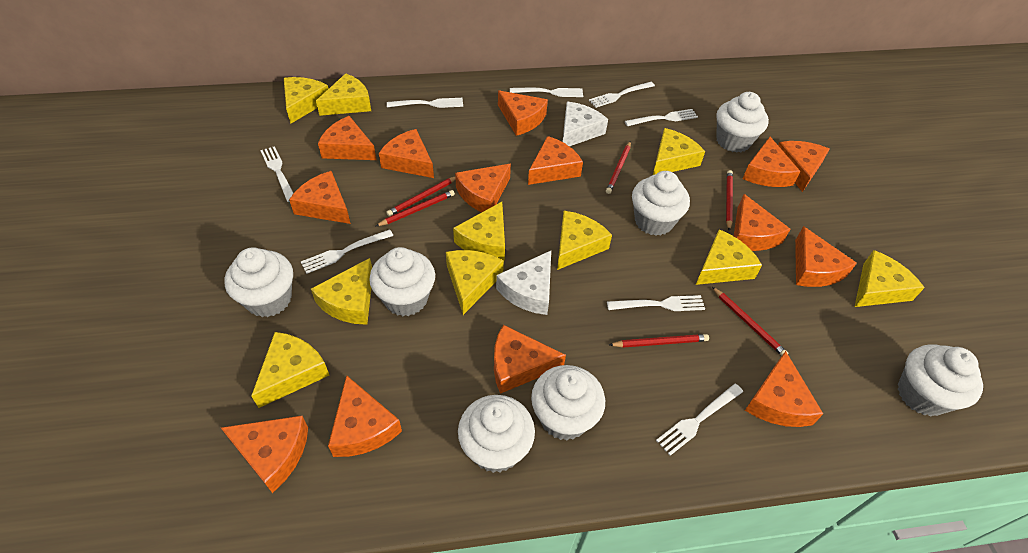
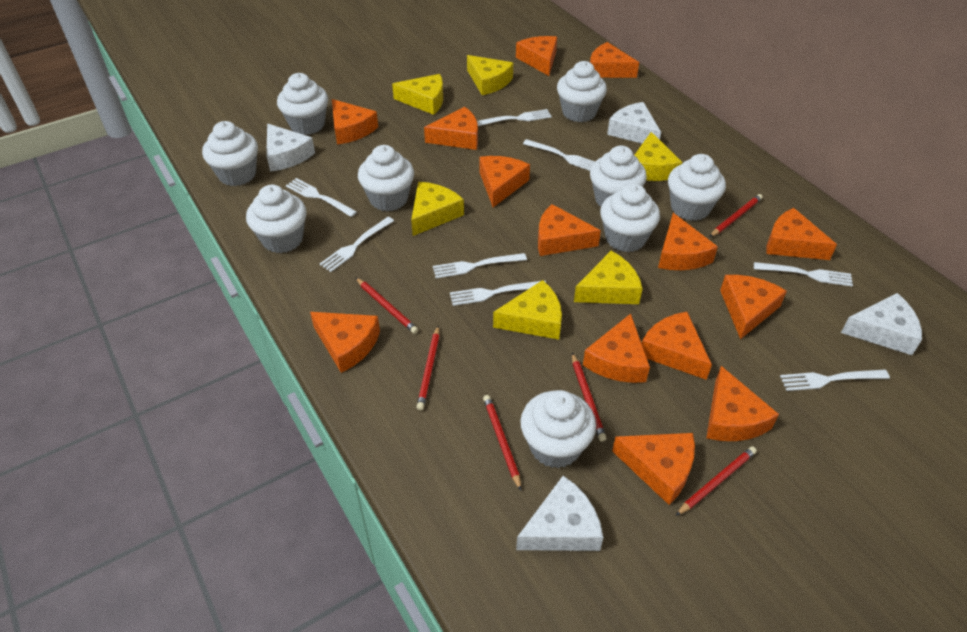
white cheese: 2 -> 4
white cupcake: 7 -> 9
yellow cheese: 10 -> 6

